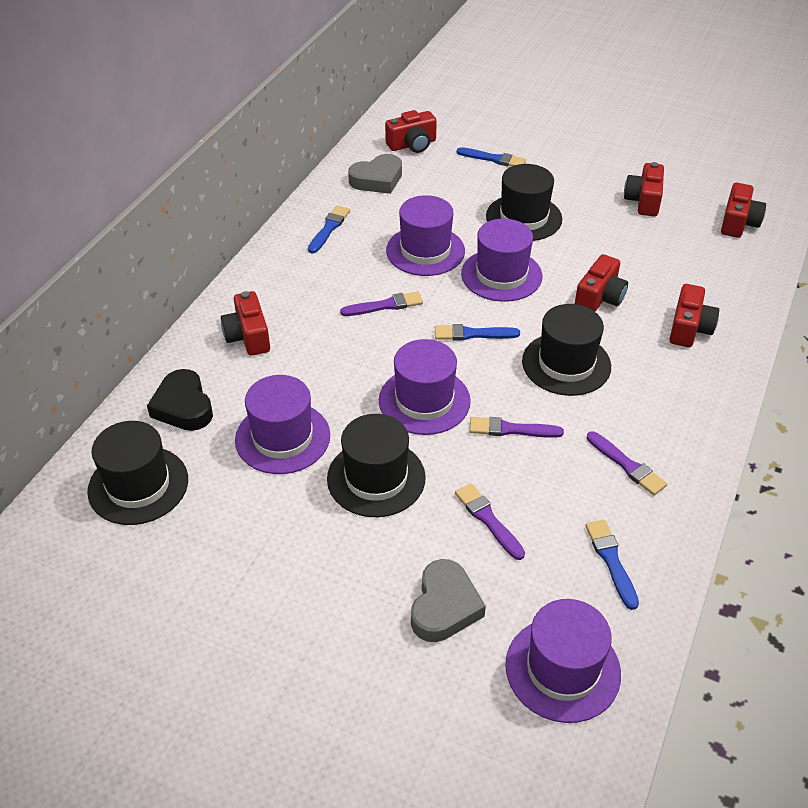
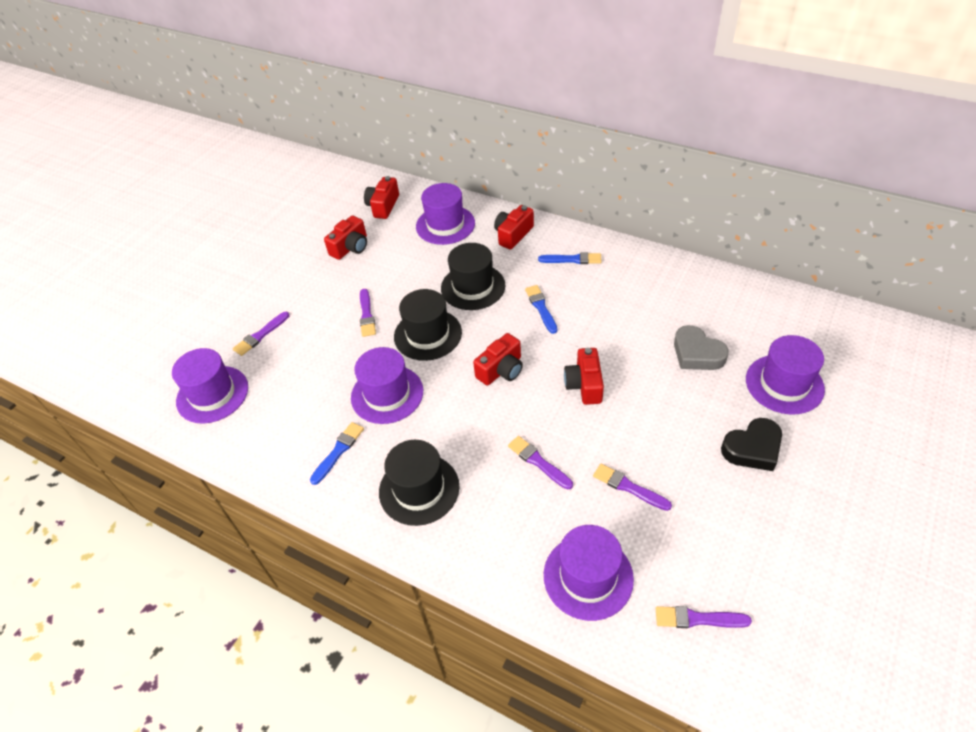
black hat: 4 -> 3
blue brush: 4 -> 3
grey heart: 2 -> 1
purple brush: 4 -> 5
red camera: 6 -> 5

